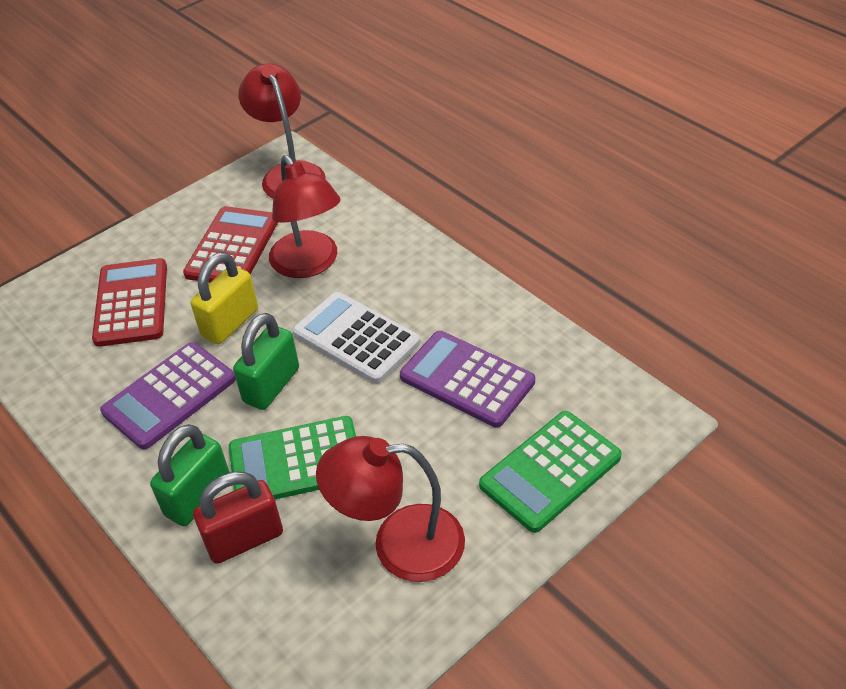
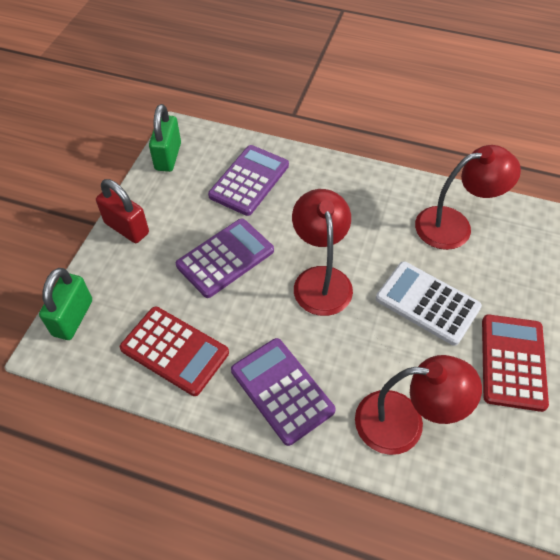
green calculator: 2 -> 0
purple calculator: 2 -> 3
yellow padlock: 1 -> 0

